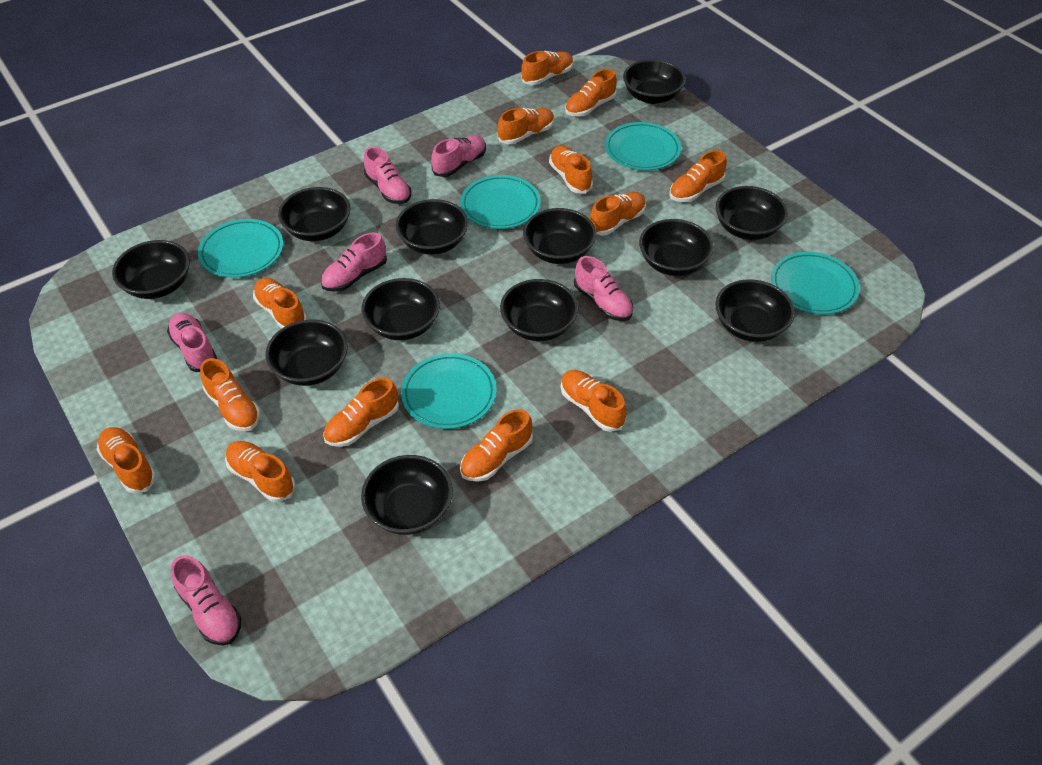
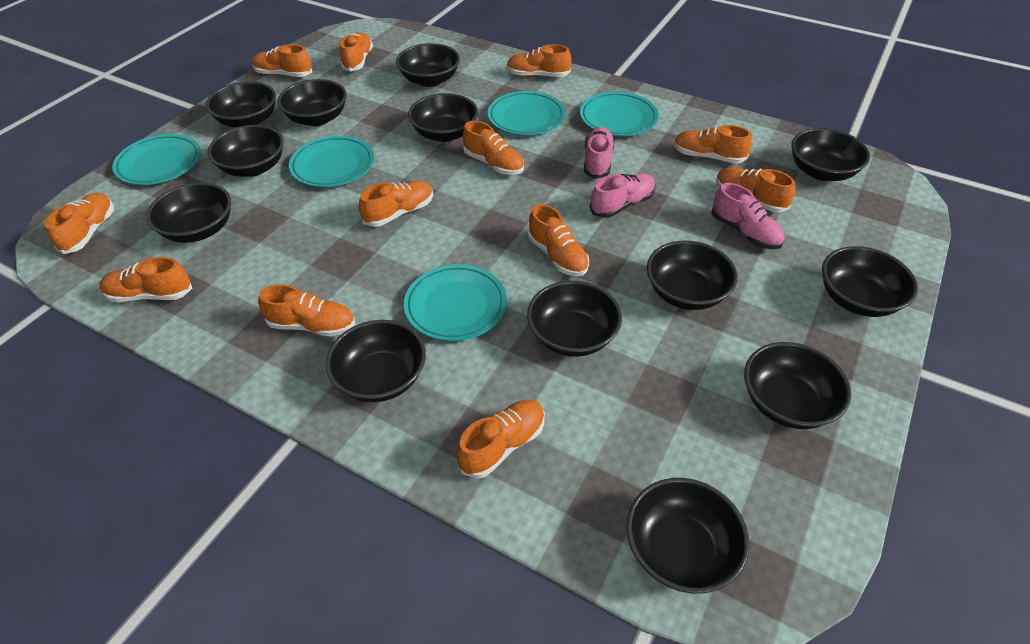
black bowl: 12 -> 13
orange shoe: 13 -> 12
pink shoe: 6 -> 3

